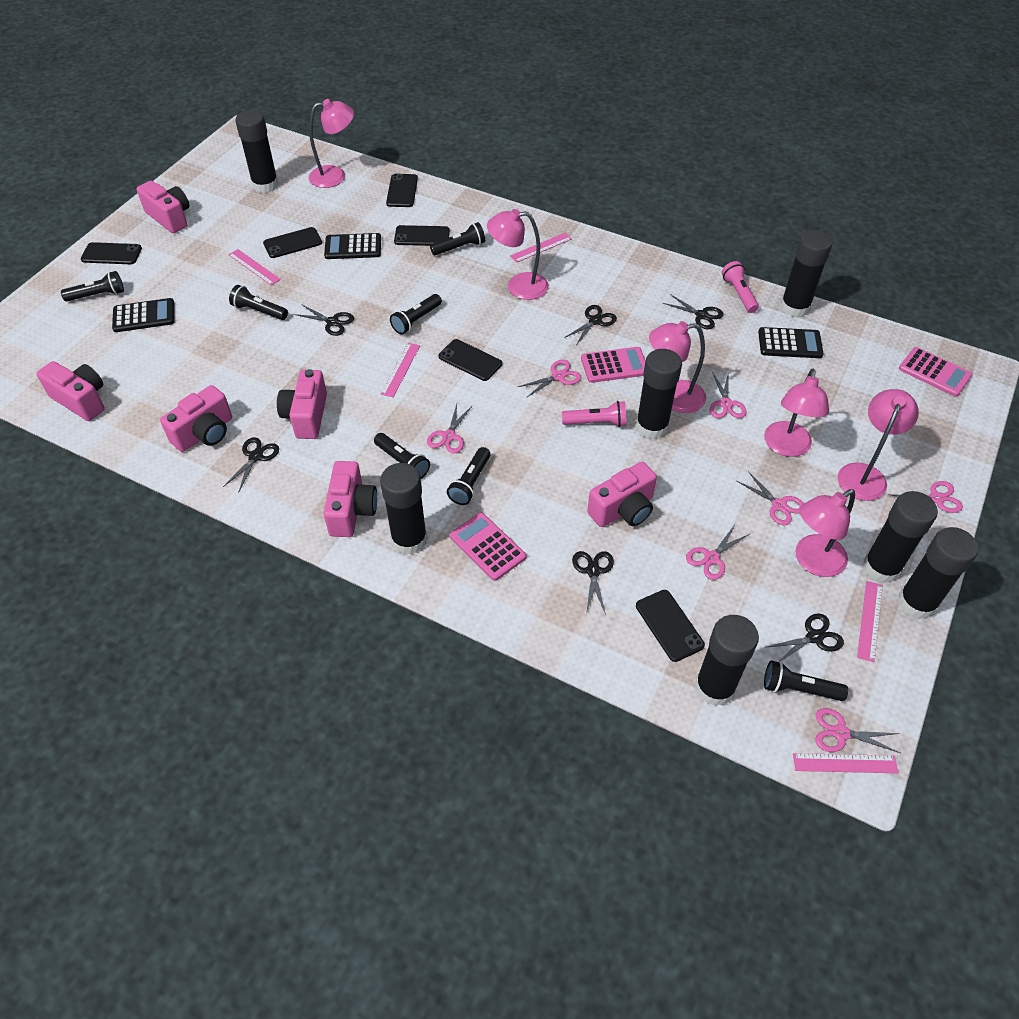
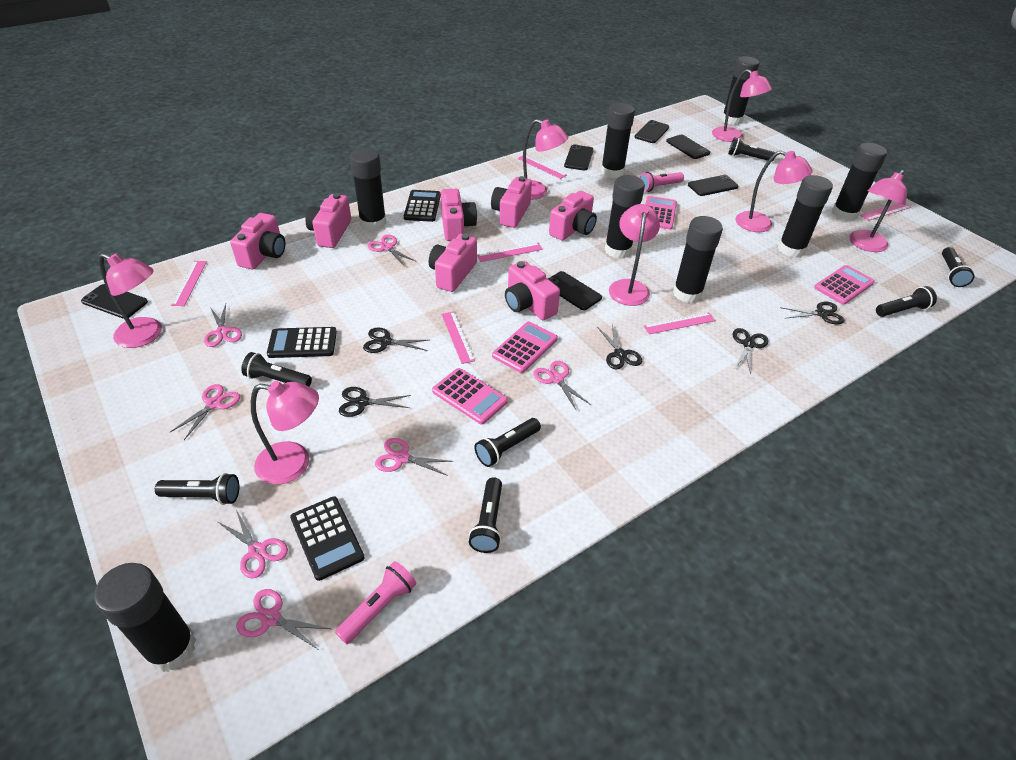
black glue stick: 7 -> 8
black scissors: 6 -> 5
pink calculator: 3 -> 4
pink camera: 6 -> 7
pink lamp: 6 -> 7
pink ruler: 5 -> 6

